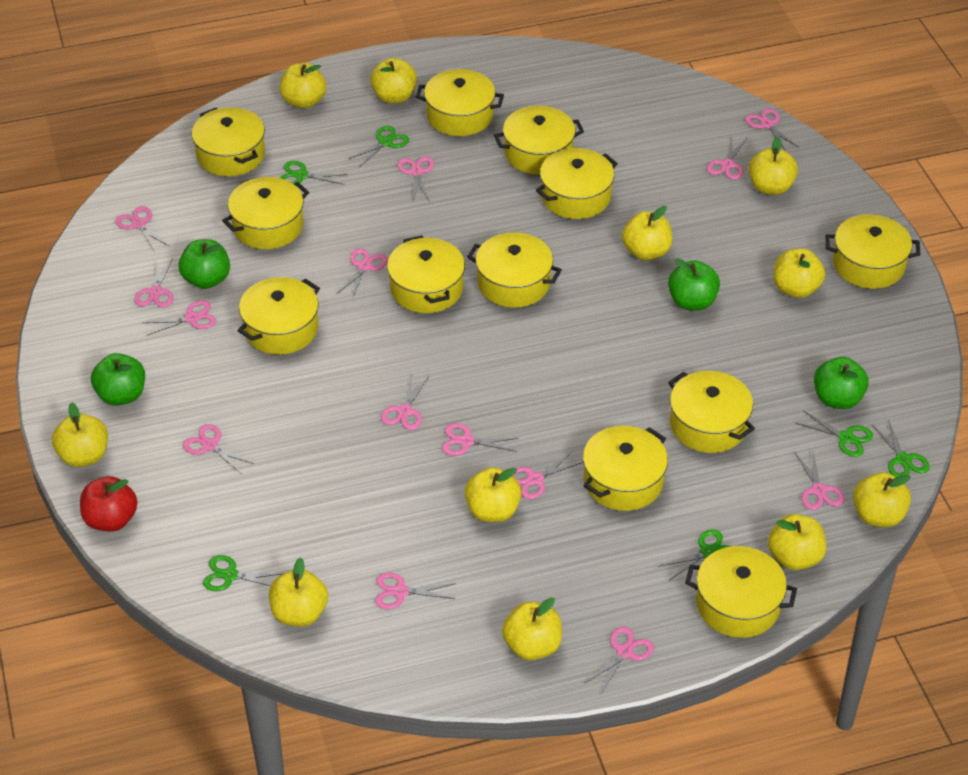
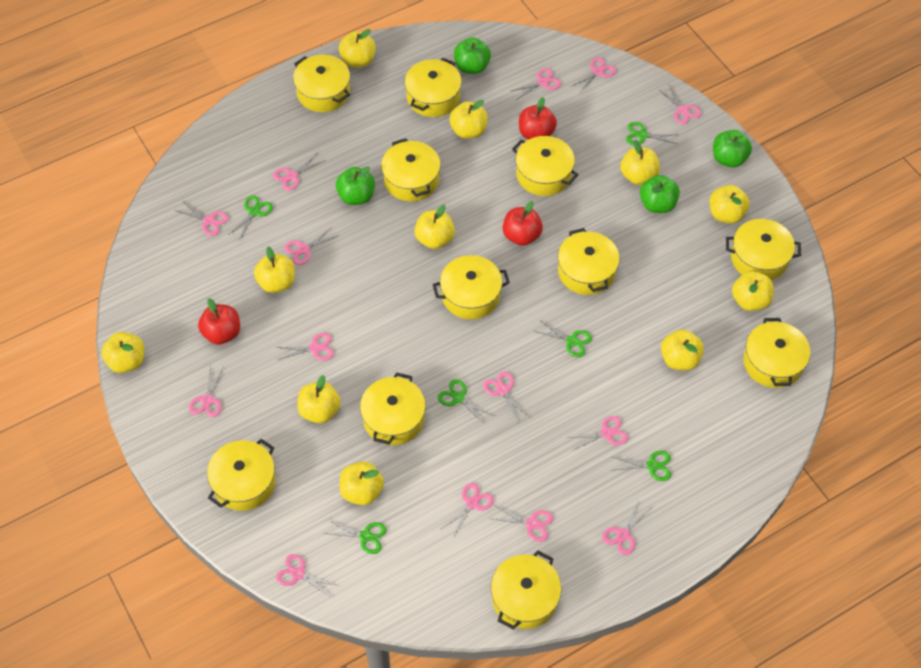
red apple: 1 -> 3
yellow pot: 12 -> 11

